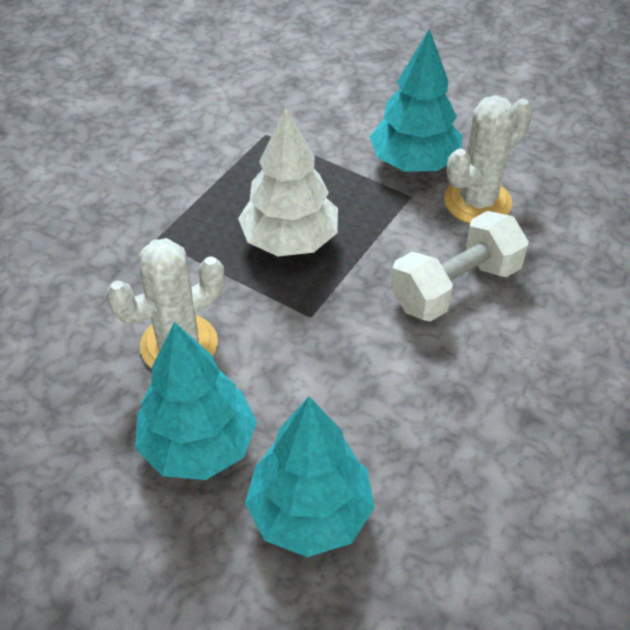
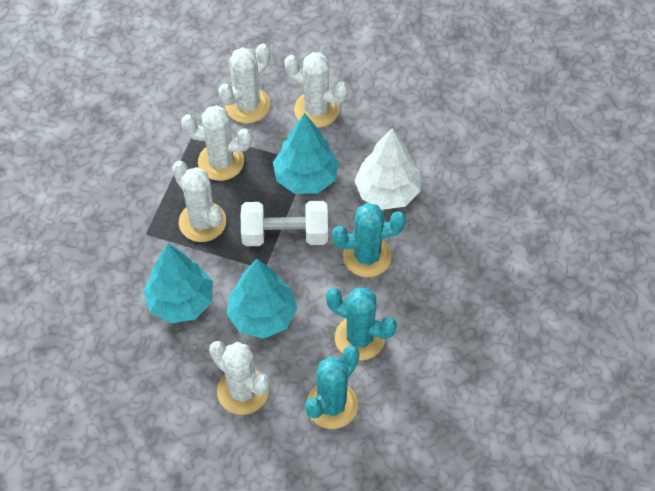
turquoise cactus: 0 -> 3
white cactus: 2 -> 5

